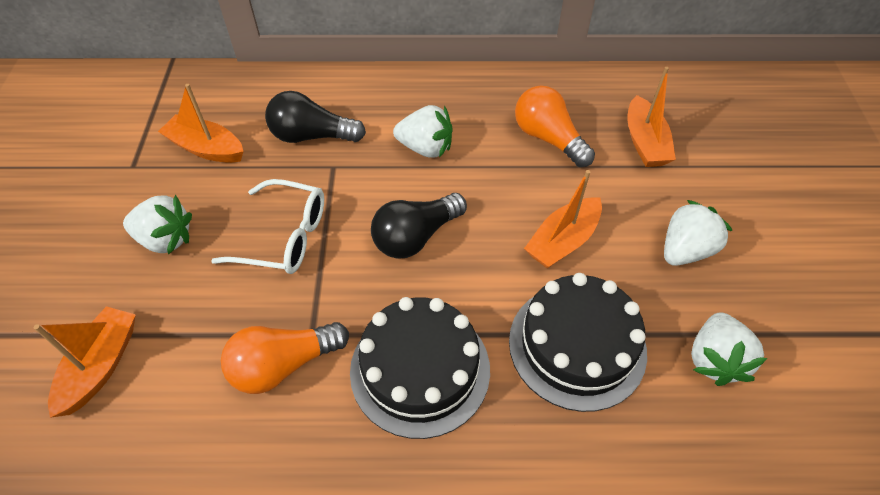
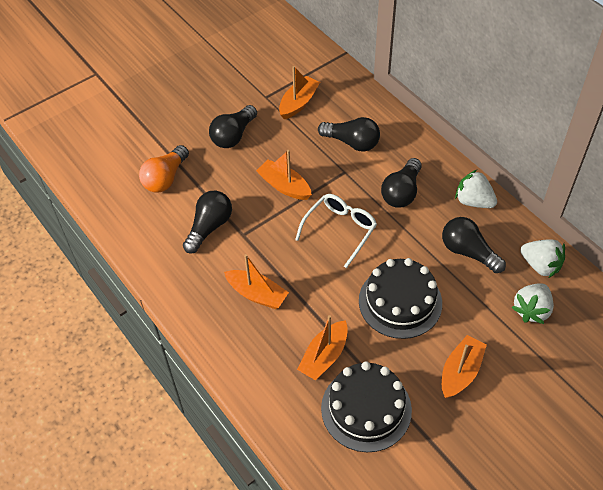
black light bulb: 2 -> 5
orange boat: 4 -> 5
orange light bulb: 2 -> 1
white strawberry: 4 -> 3

